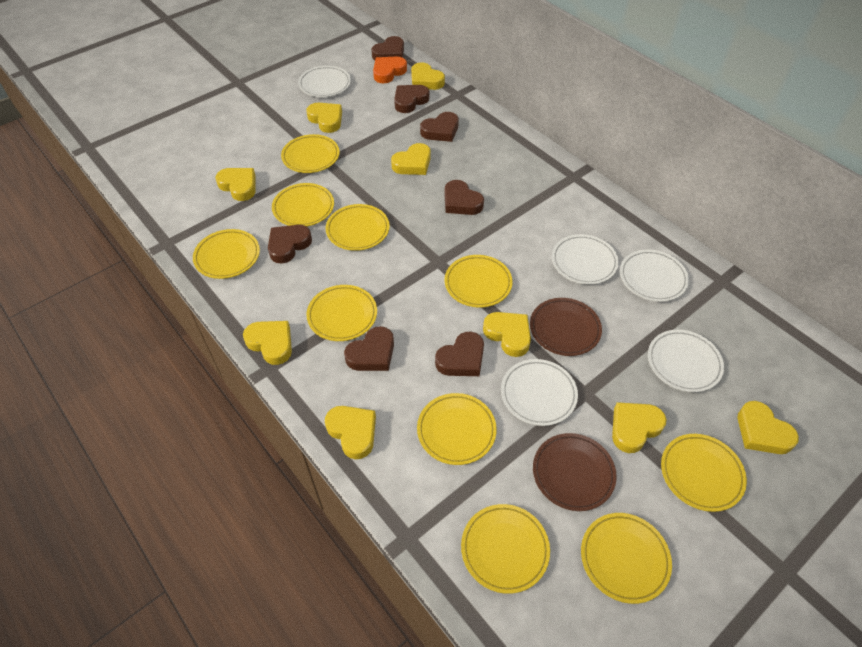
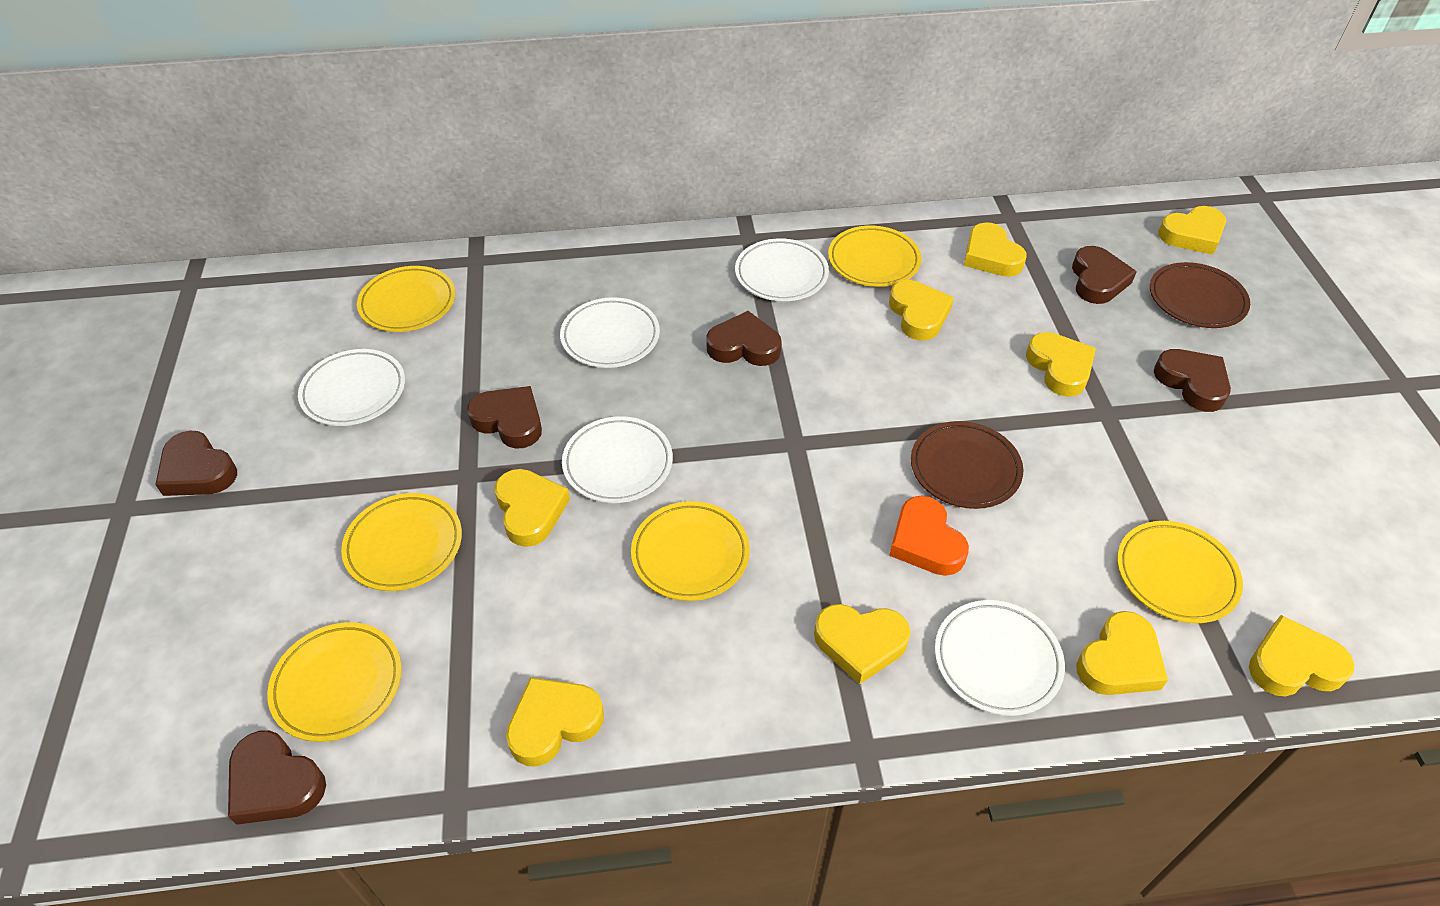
brown heart: 7 -> 6
yellow plate: 10 -> 6

